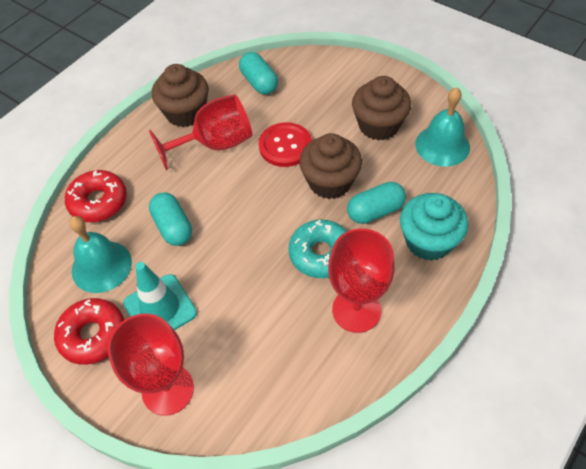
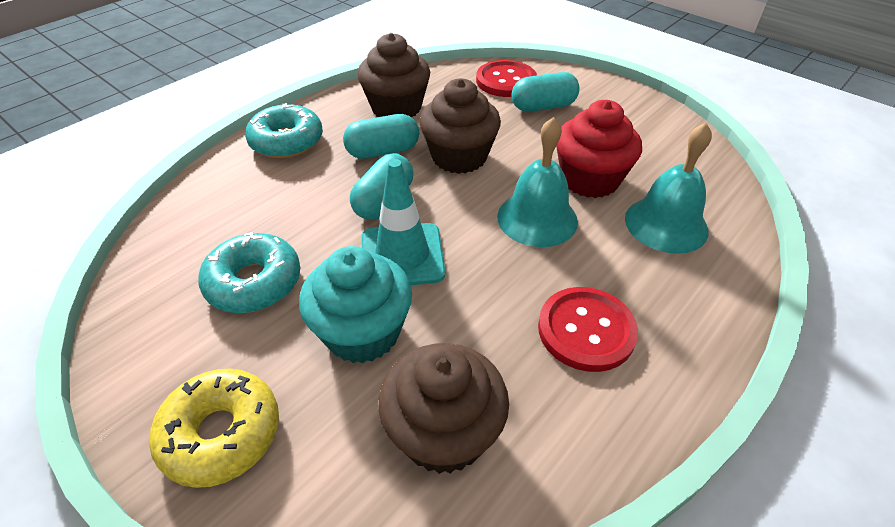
red button: 1 -> 2
red cupcake: 0 -> 1
red donut: 2 -> 0
red goblet: 3 -> 0
turquoise donut: 1 -> 2
yellow donut: 0 -> 1

